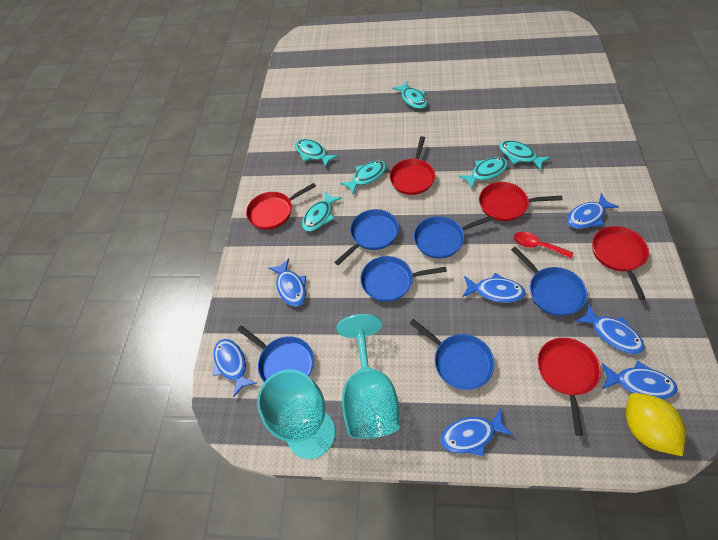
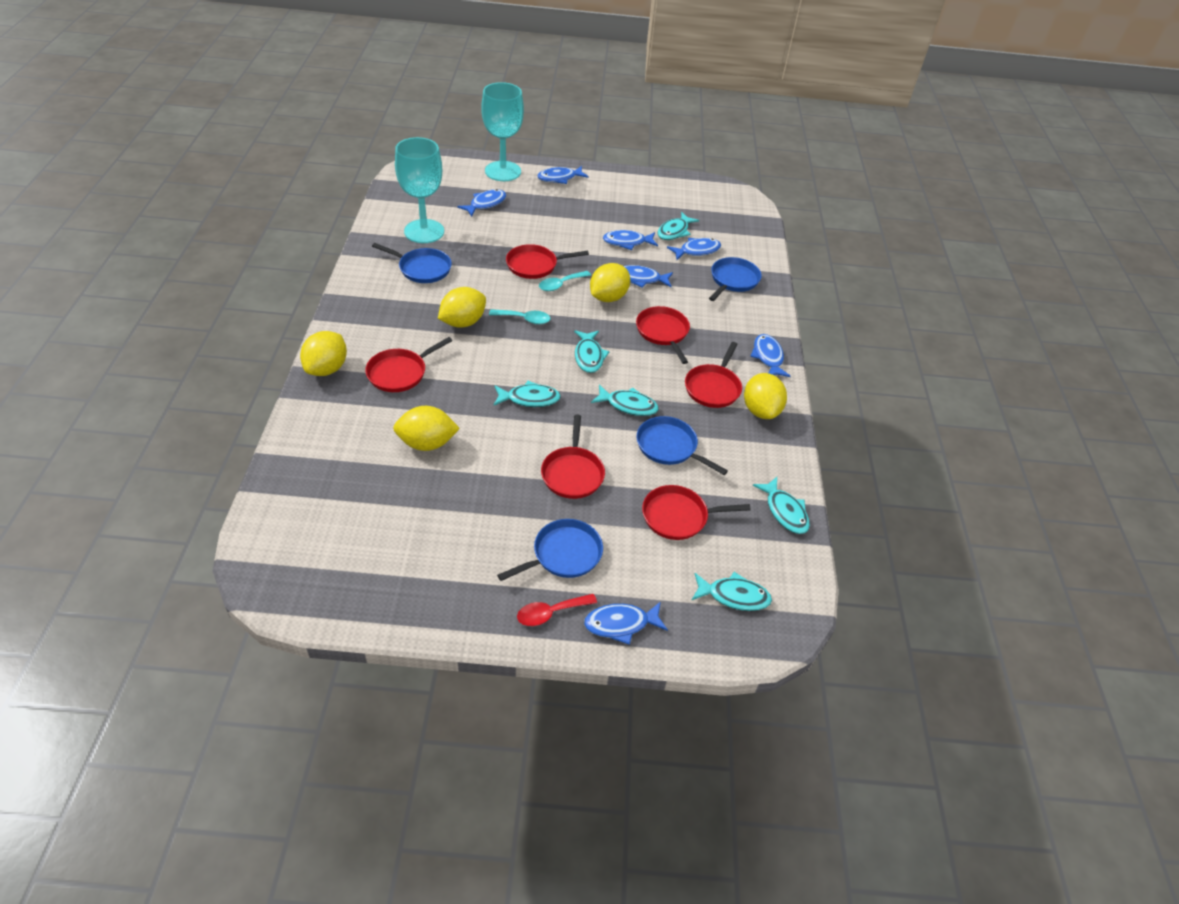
blue pan: 6 -> 4
red pan: 5 -> 6
turquoise spoon: 0 -> 2
yellow lemon: 1 -> 5

